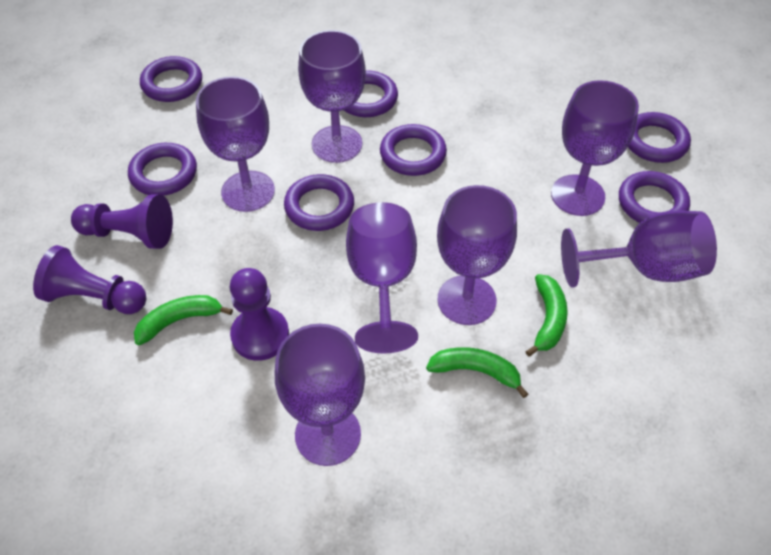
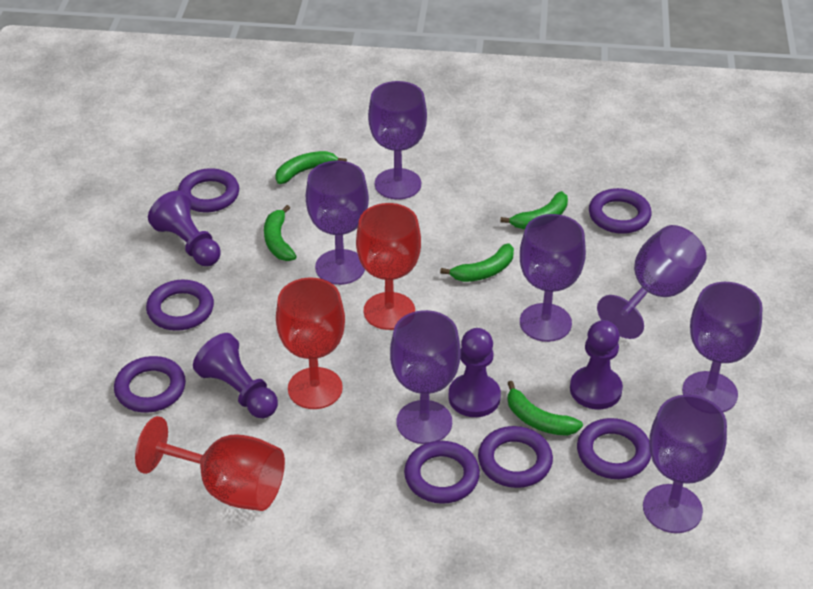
green banana: 3 -> 5
purple pawn: 3 -> 4
red goblet: 0 -> 3

